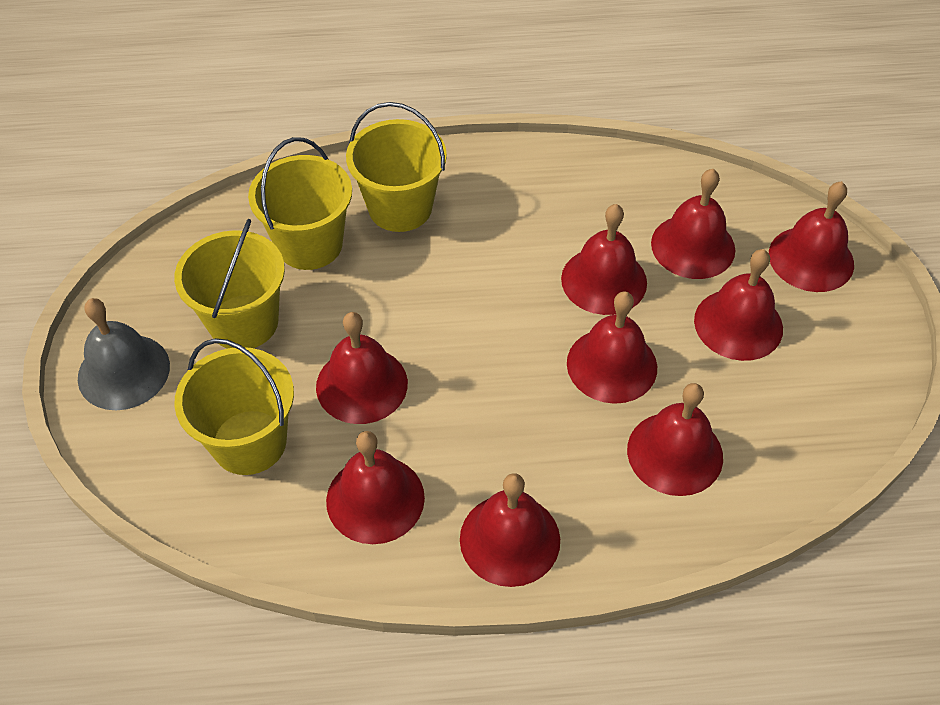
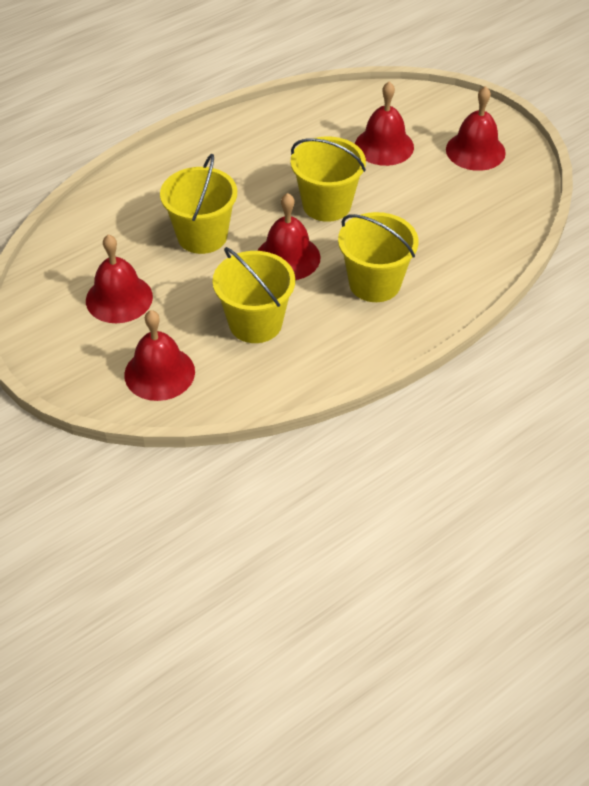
grey bell: 1 -> 0
red bell: 9 -> 5

